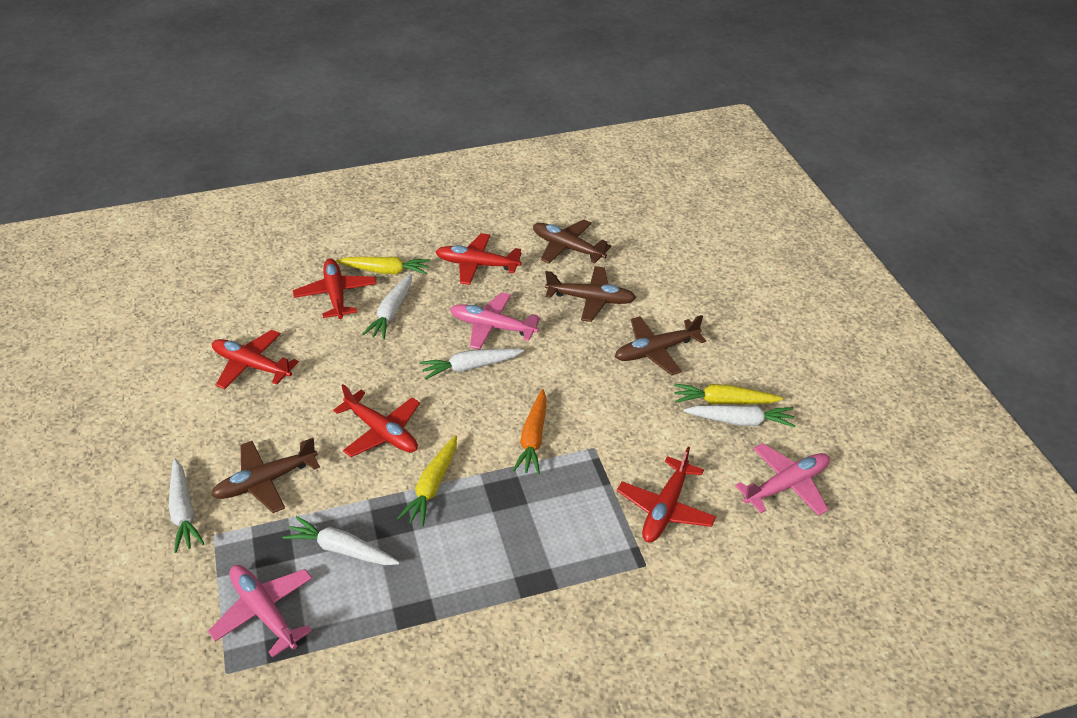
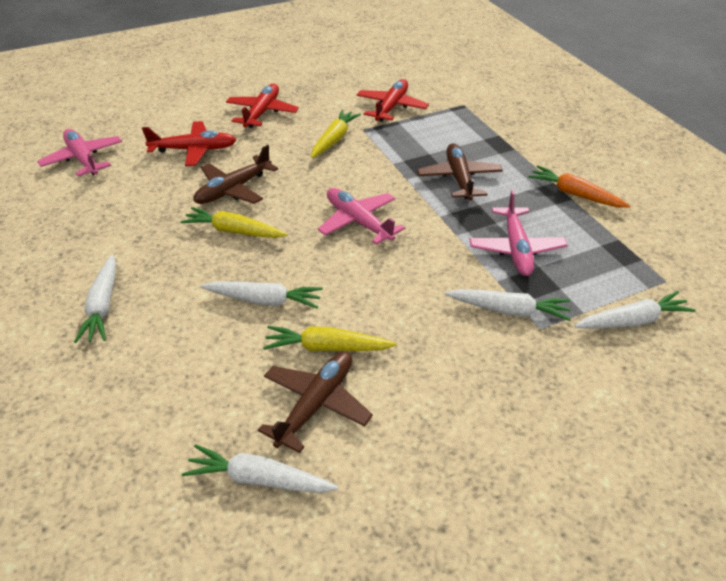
brown plane: 4 -> 3
red plane: 5 -> 3

